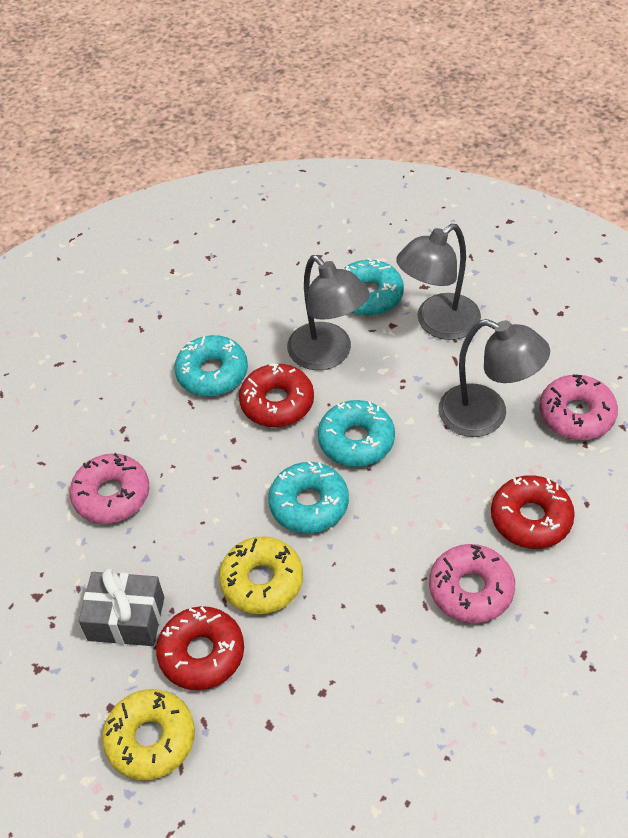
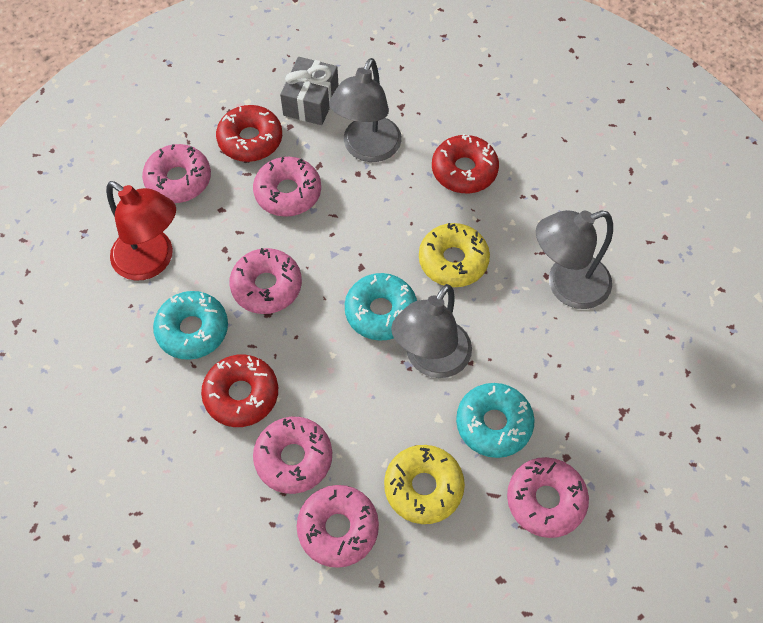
pink donut: 3 -> 6
red lamp: 0 -> 1
turquoise donut: 4 -> 3

